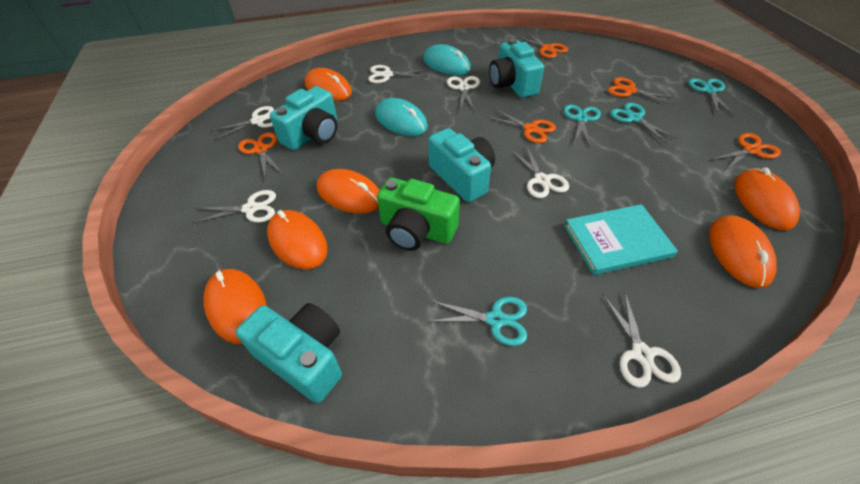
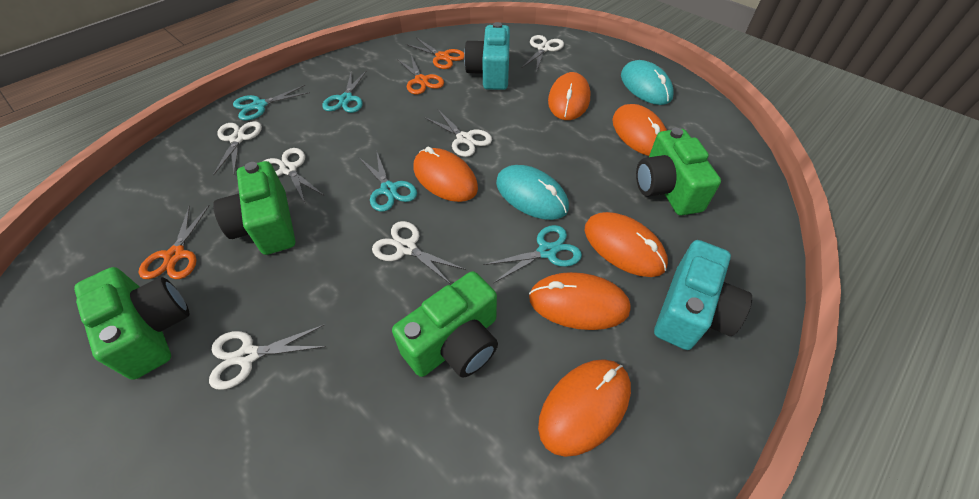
green camera: 1 -> 4
orange scissors: 5 -> 3
turquoise book: 1 -> 0
turquoise camera: 4 -> 2

